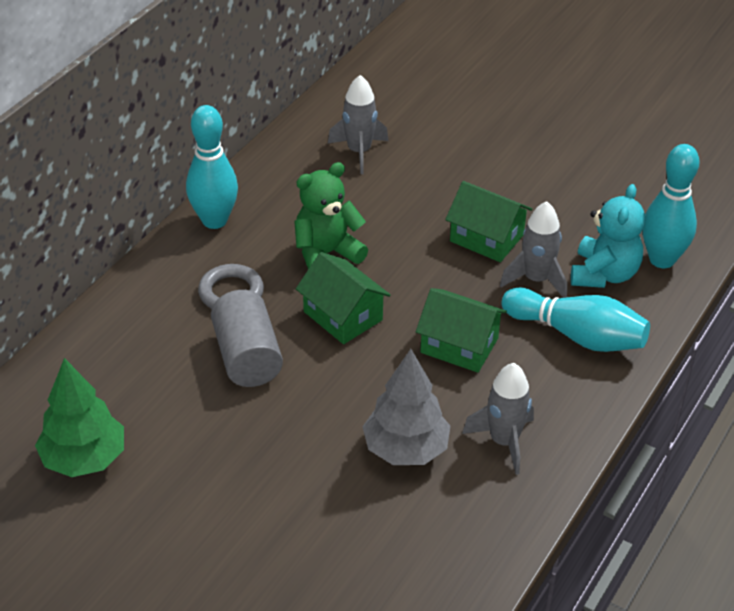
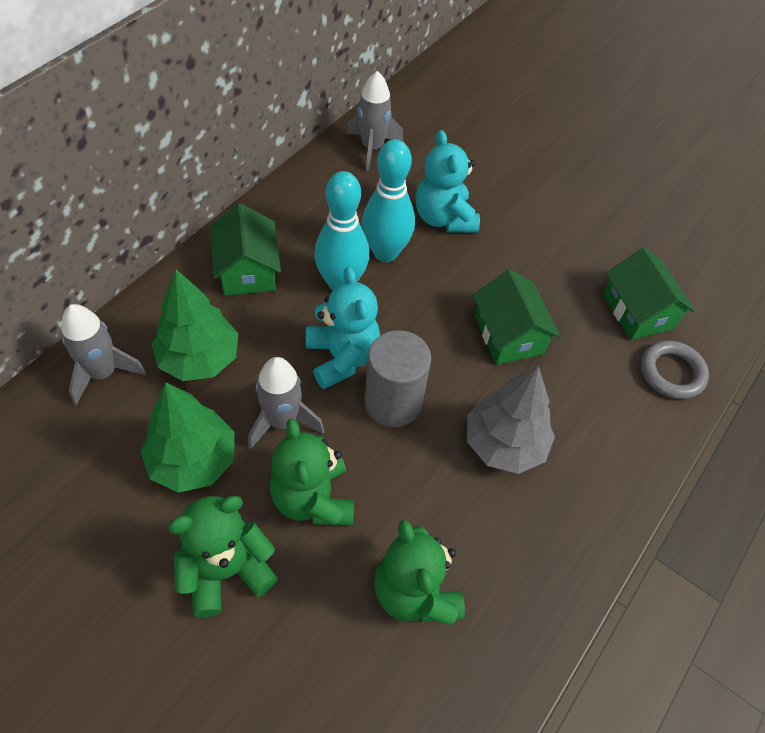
green teddy bear: 1 -> 3
green tree: 1 -> 2
turquoise bowling pin: 3 -> 2
turquoise teddy bear: 1 -> 2

